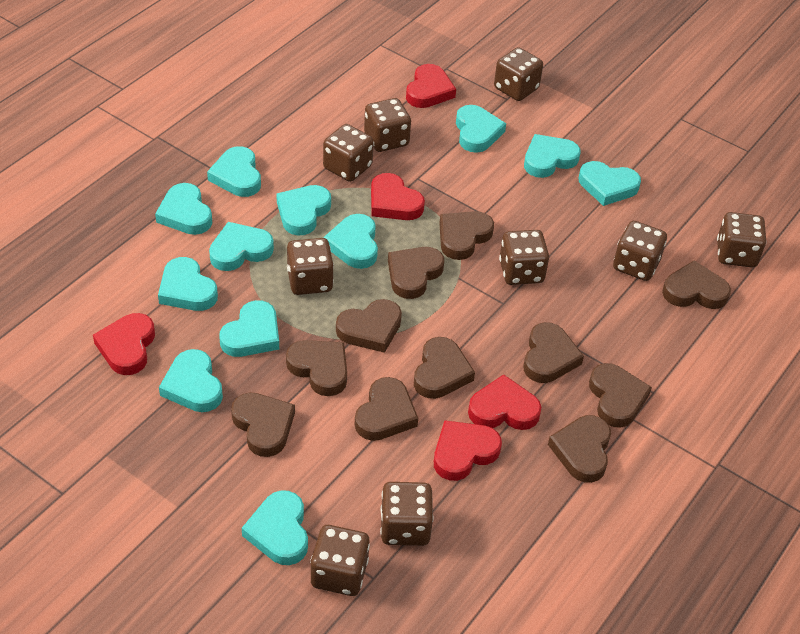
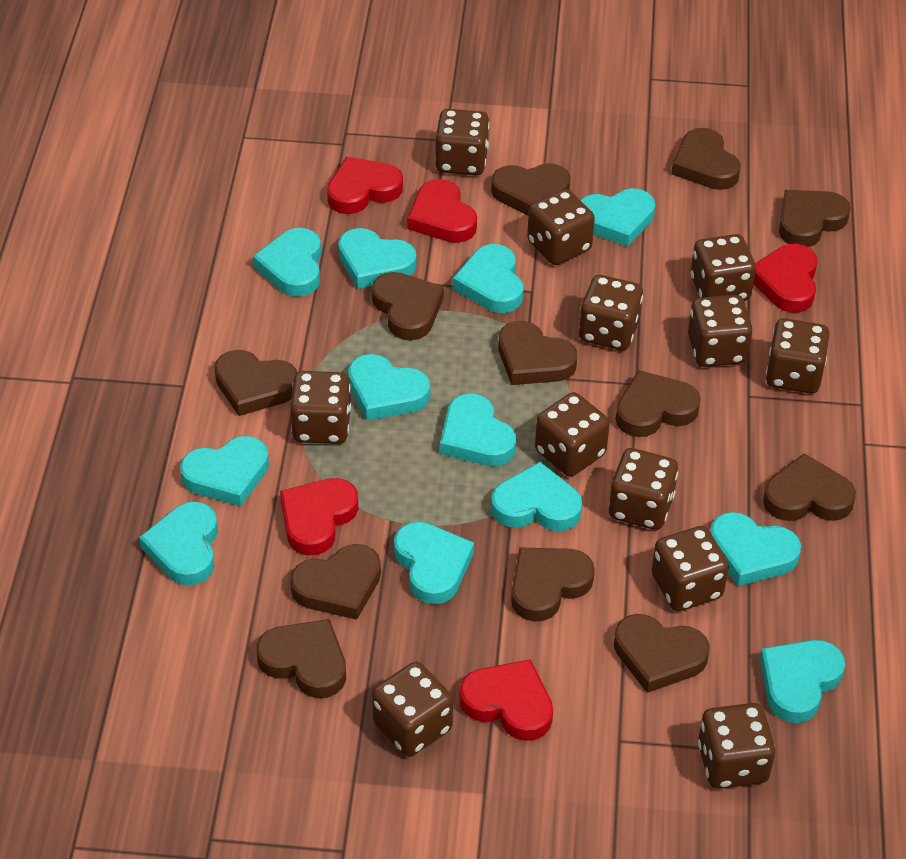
brown dice: 9 -> 12
brown heart: 11 -> 12

